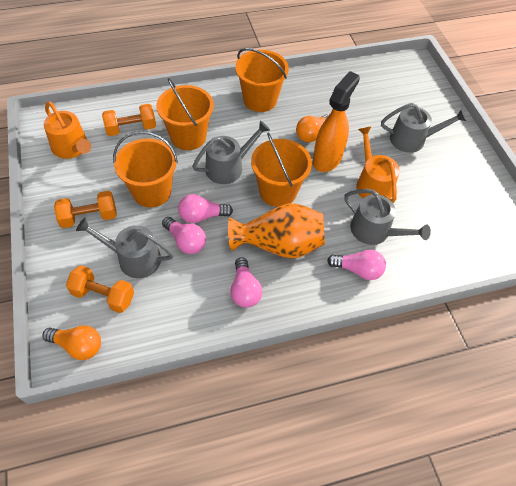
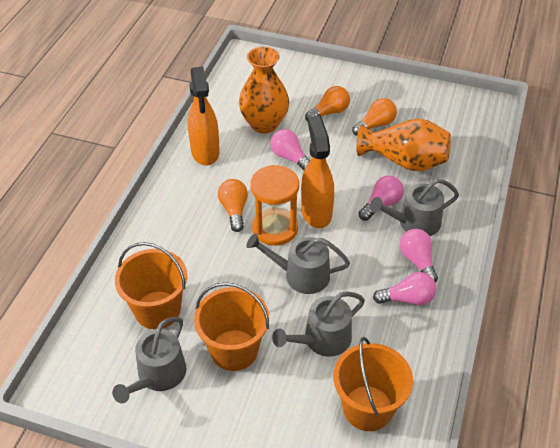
orange bucket: 4 -> 3
orange dumbbell: 3 -> 0
orange hourglass: 0 -> 1
orange light bulb: 2 -> 3
orange spray bottle: 1 -> 2
orange vase: 1 -> 2
orange watering can: 2 -> 0

